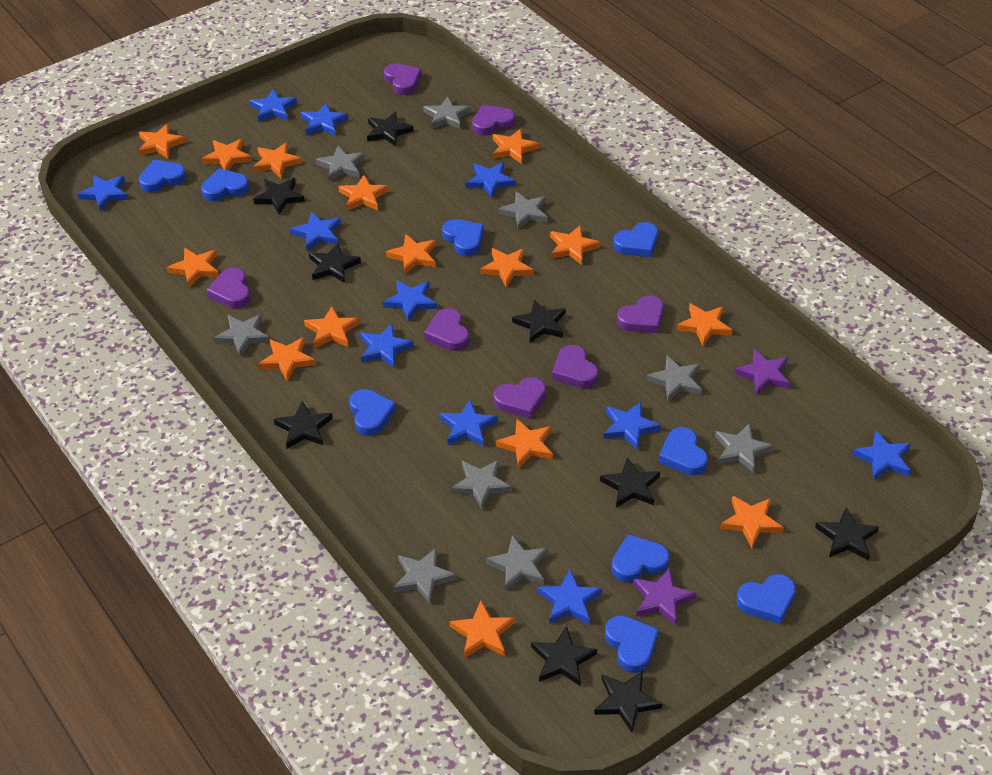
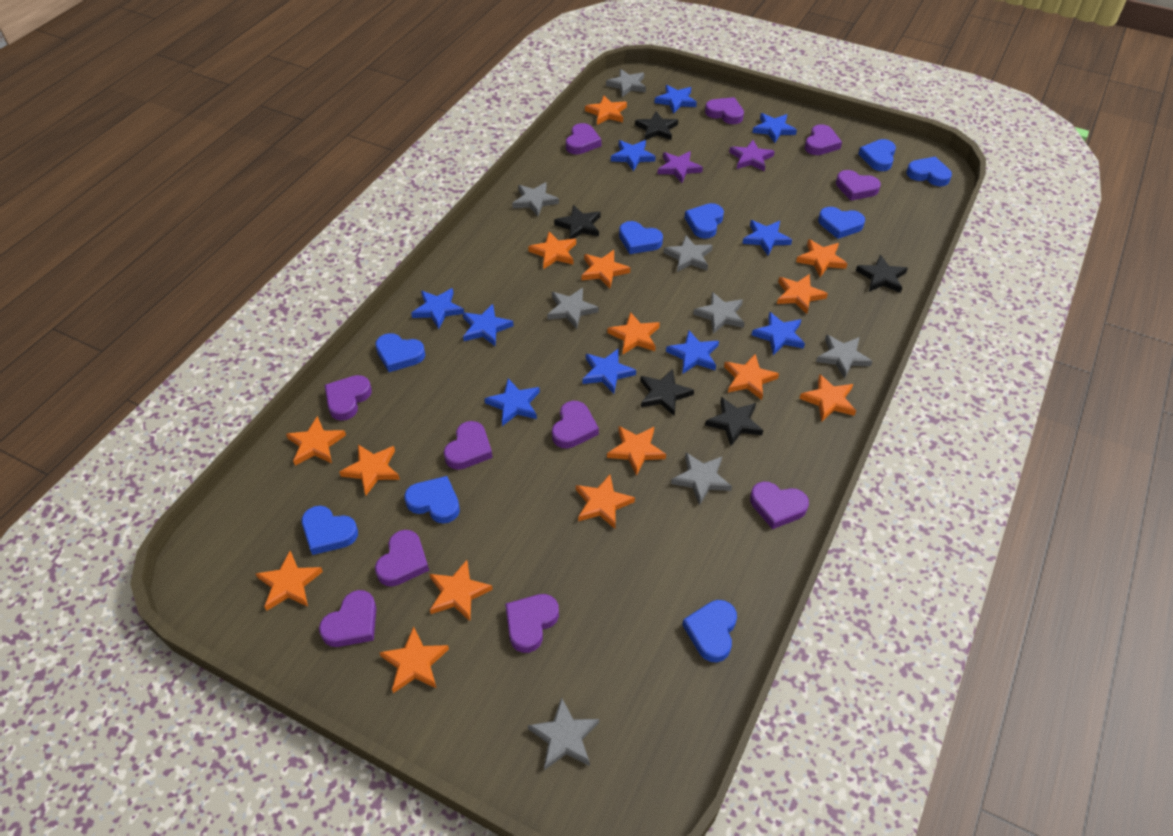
black star: 9 -> 5
blue star: 11 -> 10
grey star: 9 -> 8
purple heart: 7 -> 11

